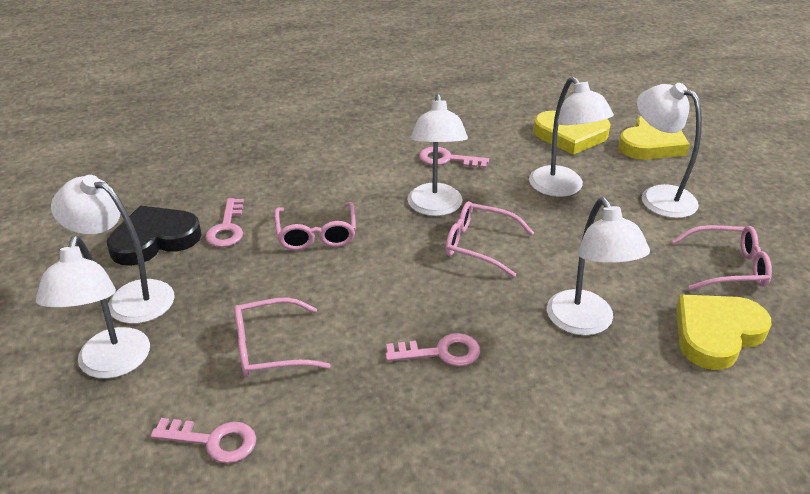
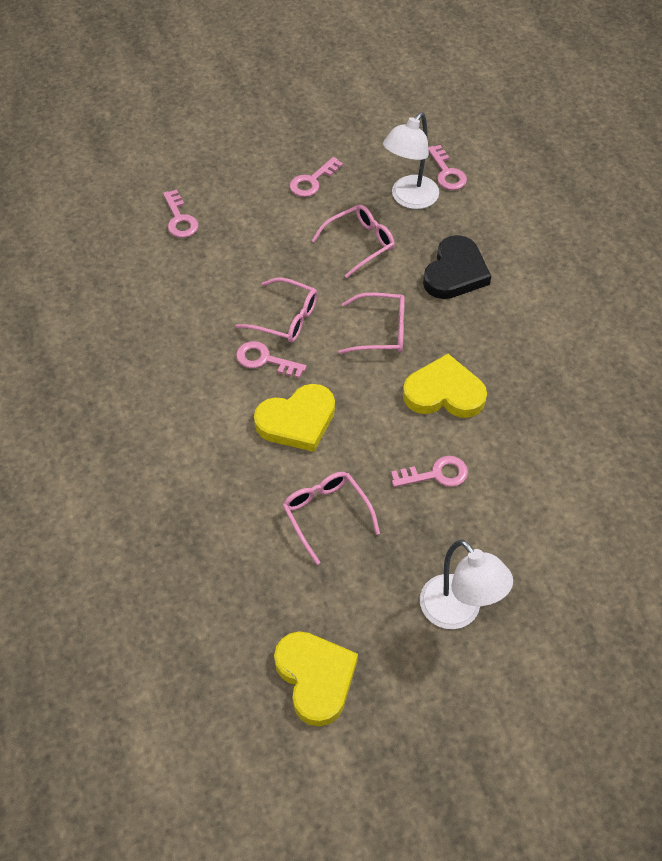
pink key: 4 -> 5
white lamp: 6 -> 2

